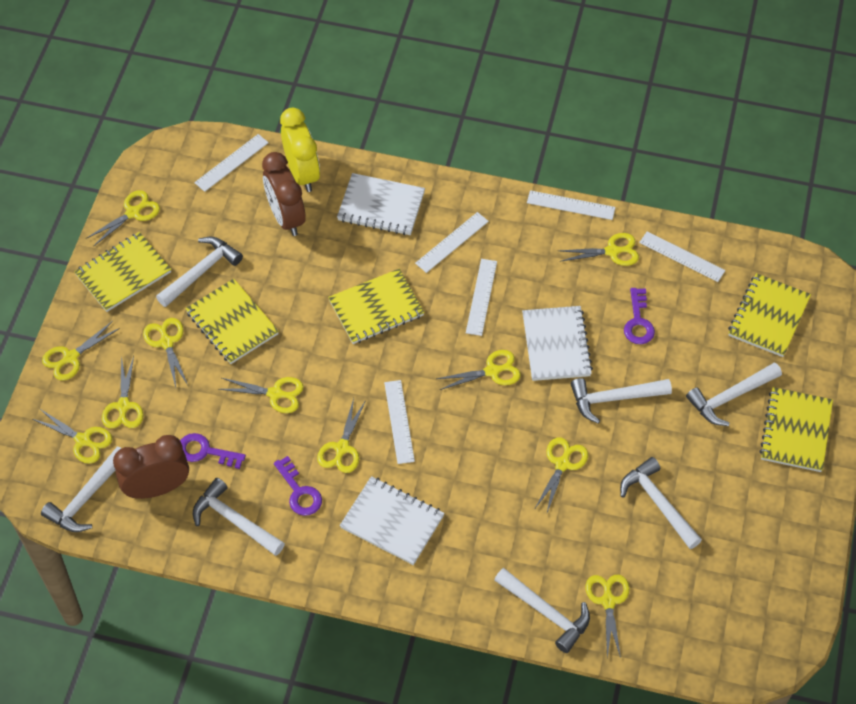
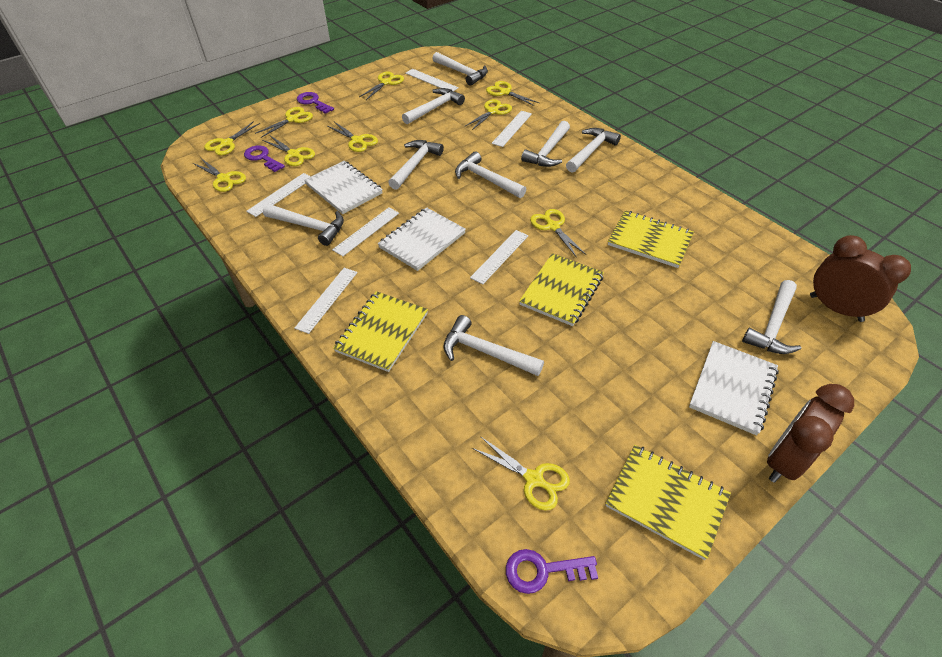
white hammer: 7 -> 9
yellow clock: 1 -> 0
yellow notebook: 5 -> 4
yellow scissors: 11 -> 10

